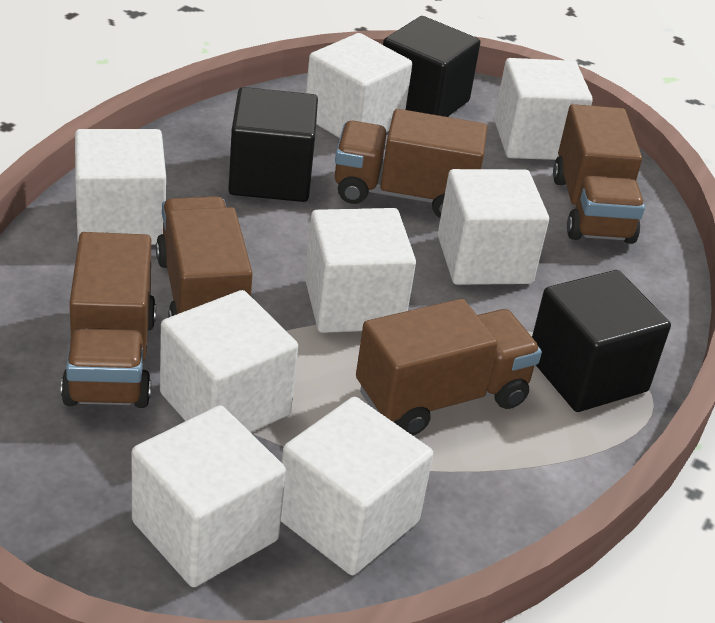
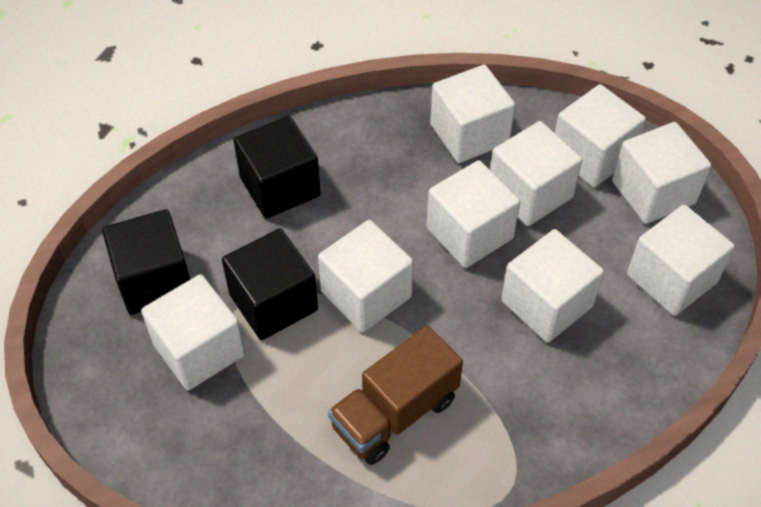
brown truck: 5 -> 1
white cube: 8 -> 9

